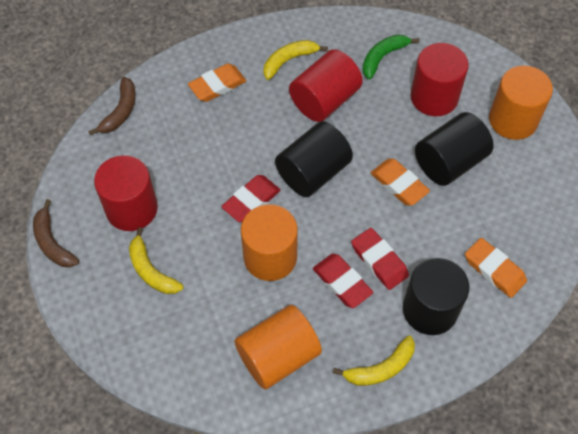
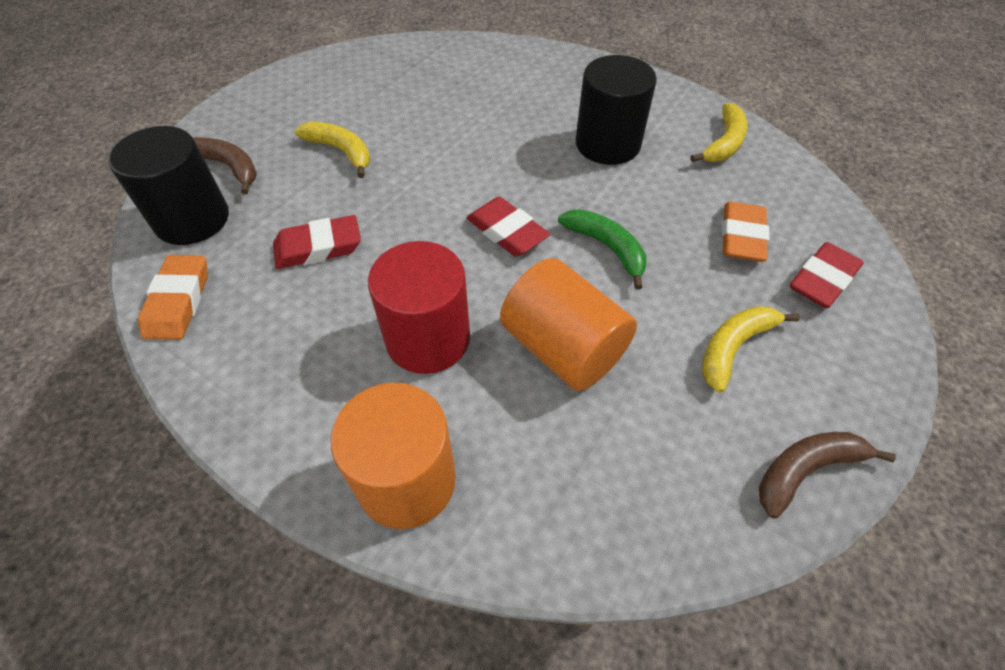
black cylinder: 3 -> 2
orange cylinder: 3 -> 2
orange eraser: 3 -> 2
red cylinder: 3 -> 1

